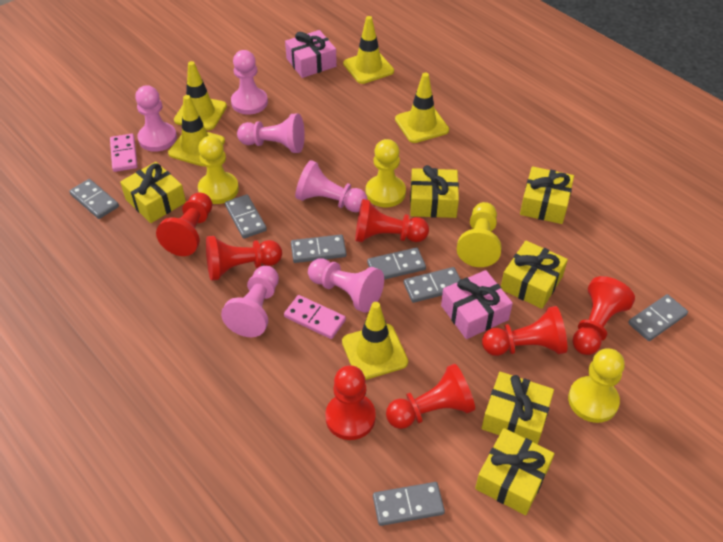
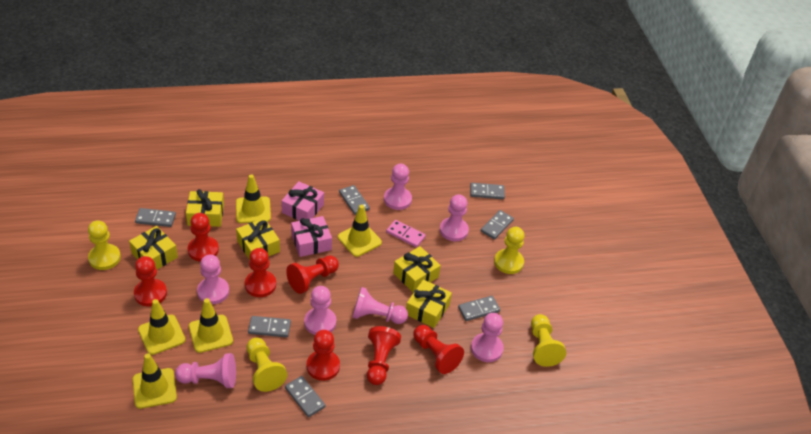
pink domino: 2 -> 1
pink pawn: 6 -> 7
yellow gift: 6 -> 5

